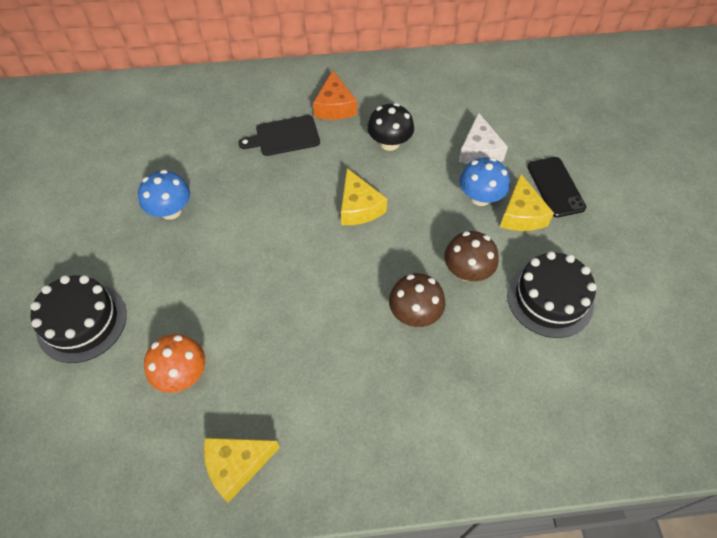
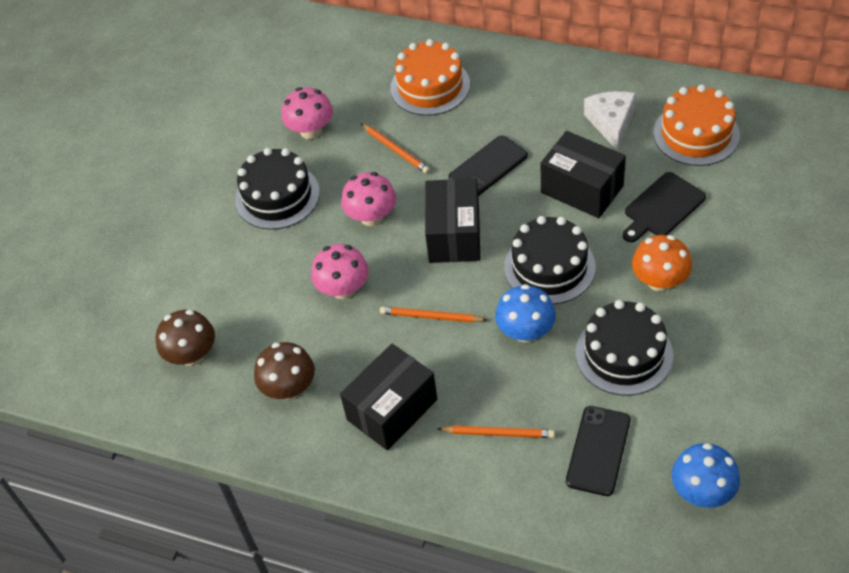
black box: 0 -> 3
black cake: 2 -> 3
black mushroom: 1 -> 0
black phone: 1 -> 2
orange cake: 0 -> 2
orange cheese: 1 -> 0
orange pencil: 0 -> 3
pink mushroom: 0 -> 3
yellow cheese: 3 -> 0

